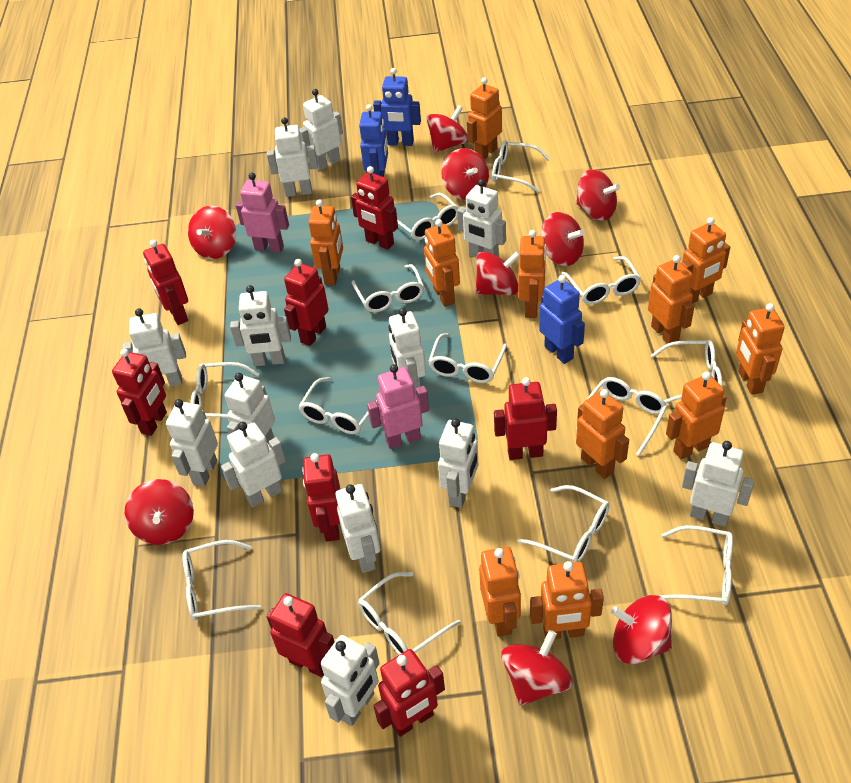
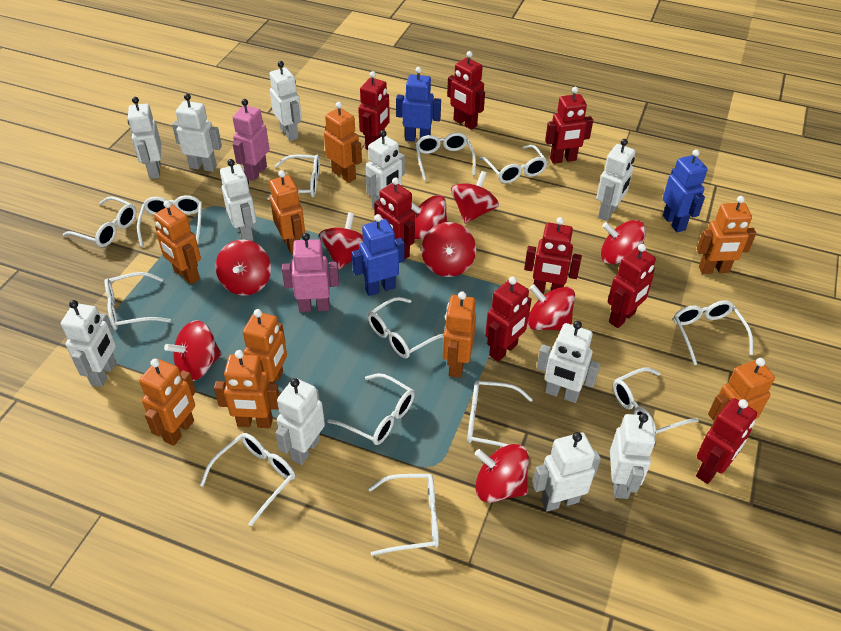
orange robot: 11 -> 9
white robot: 13 -> 11

